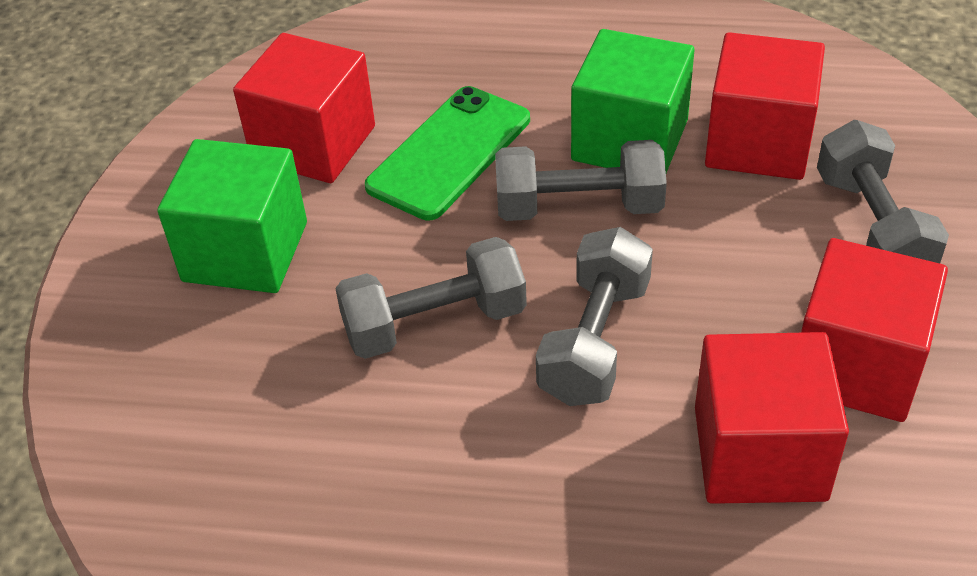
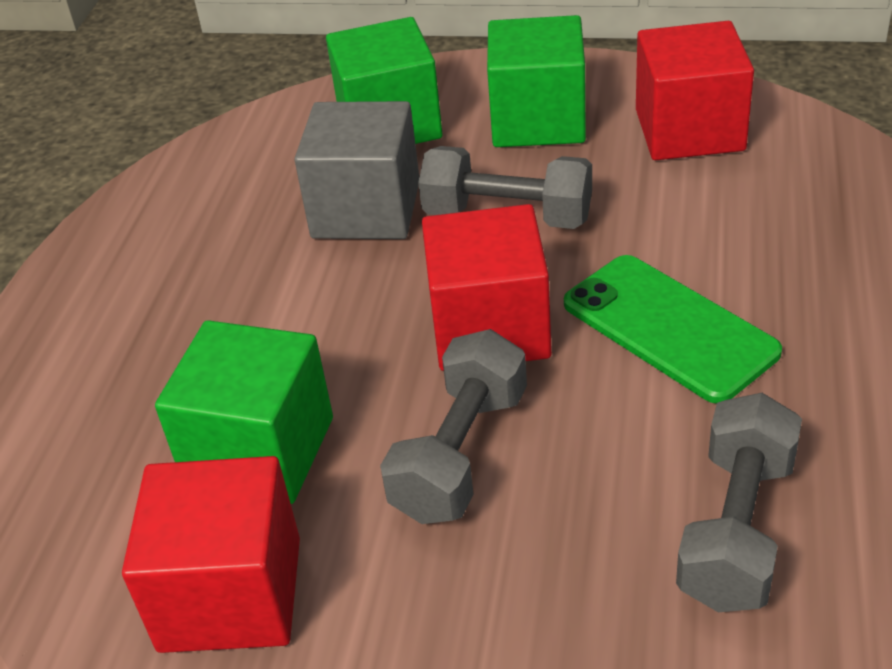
green cube: 2 -> 3
grey cube: 0 -> 1
grey dumbbell: 4 -> 3
red cube: 4 -> 3

